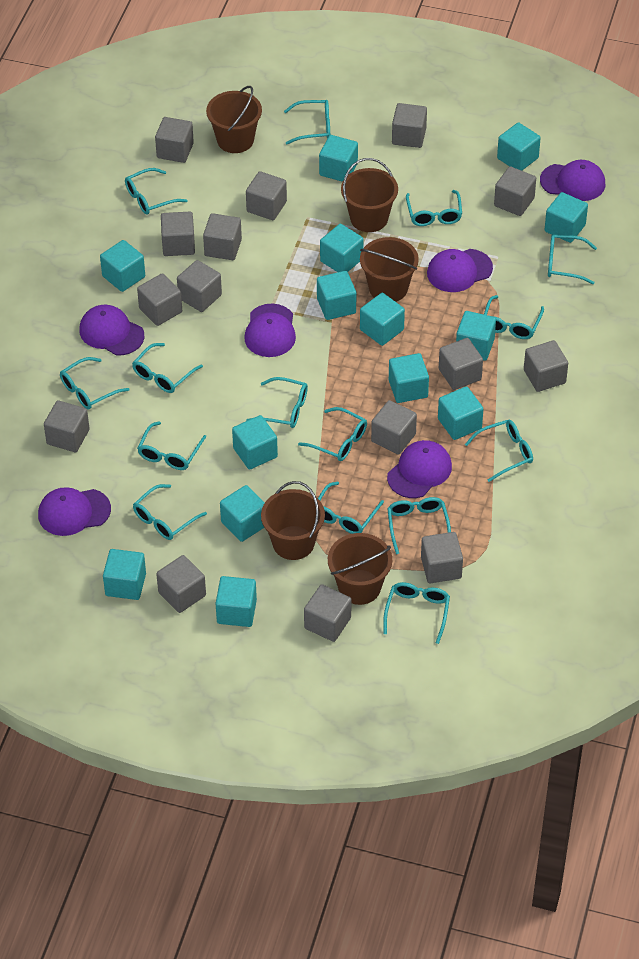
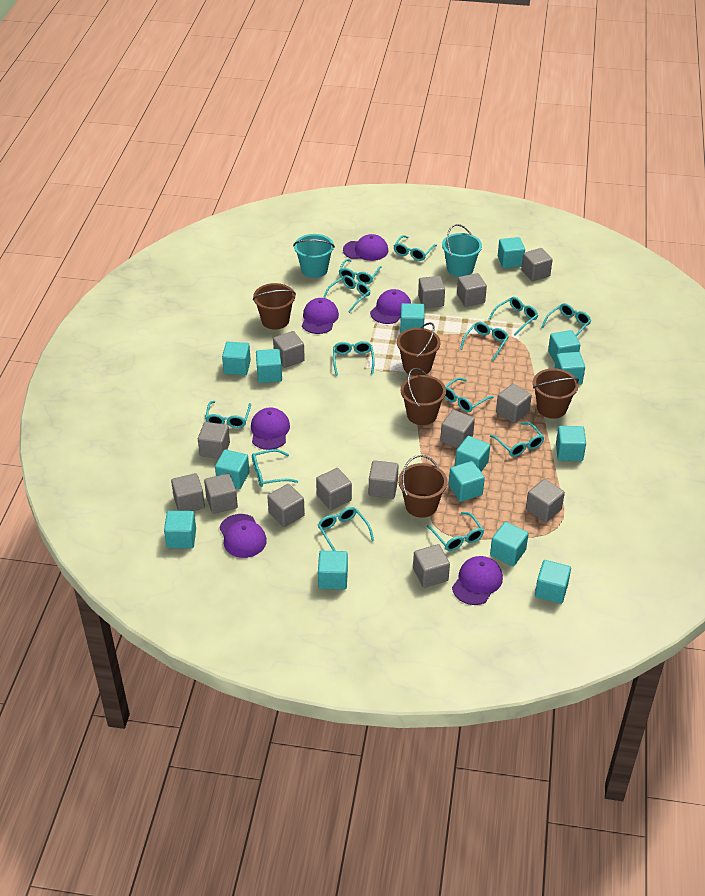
grey cube: 15 -> 14
turquoise bucket: 0 -> 2
turquoise glasses: 15 -> 13

